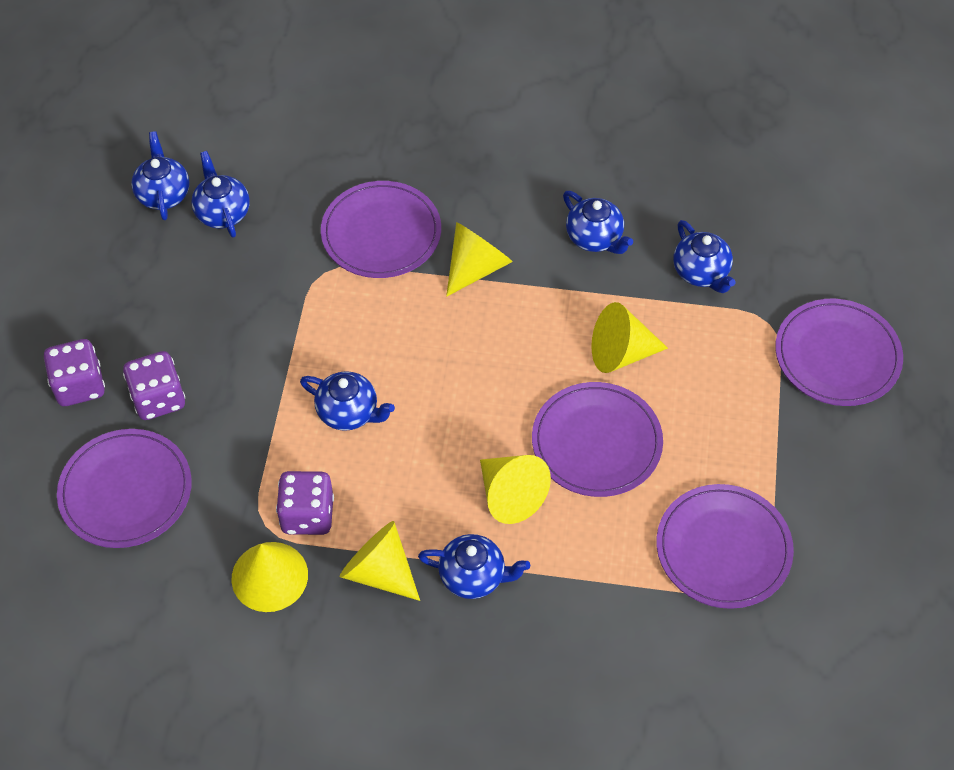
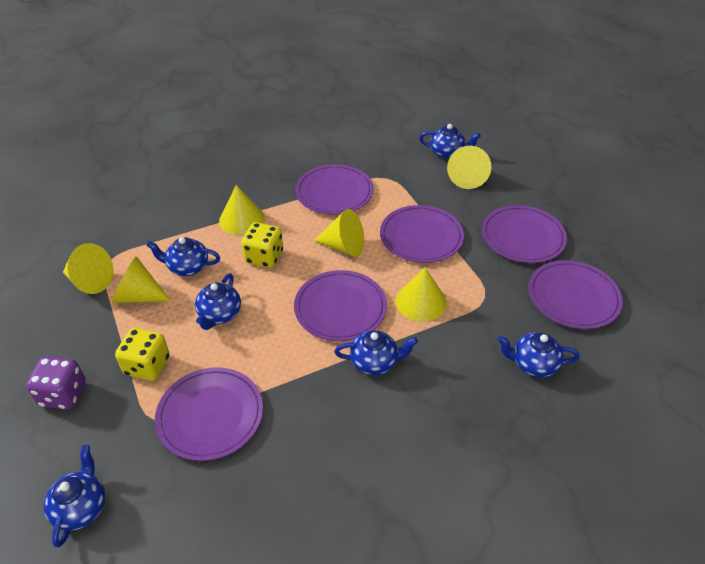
purple dice: 3 -> 1
purple plate: 5 -> 6
yellow cone: 5 -> 6
yellow dice: 0 -> 2

